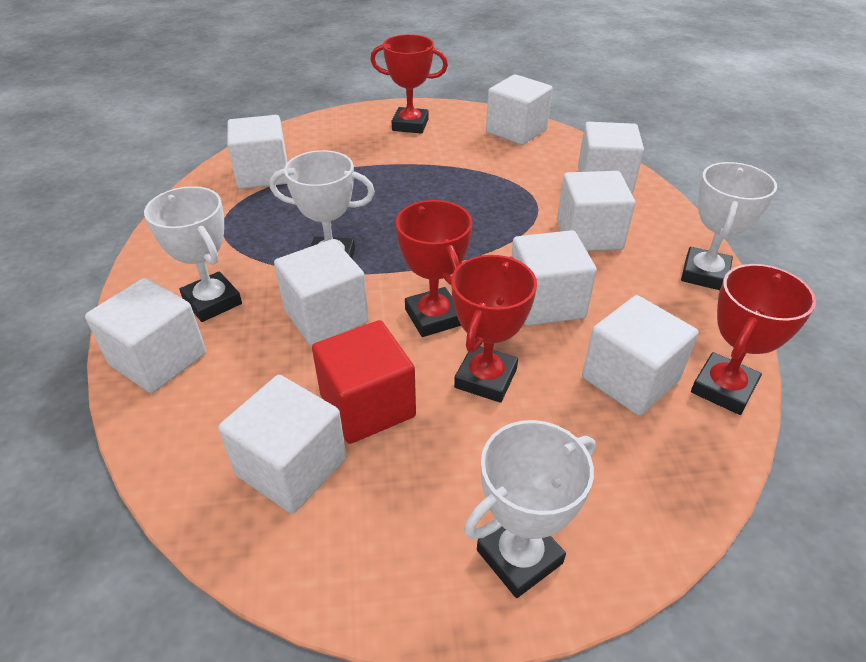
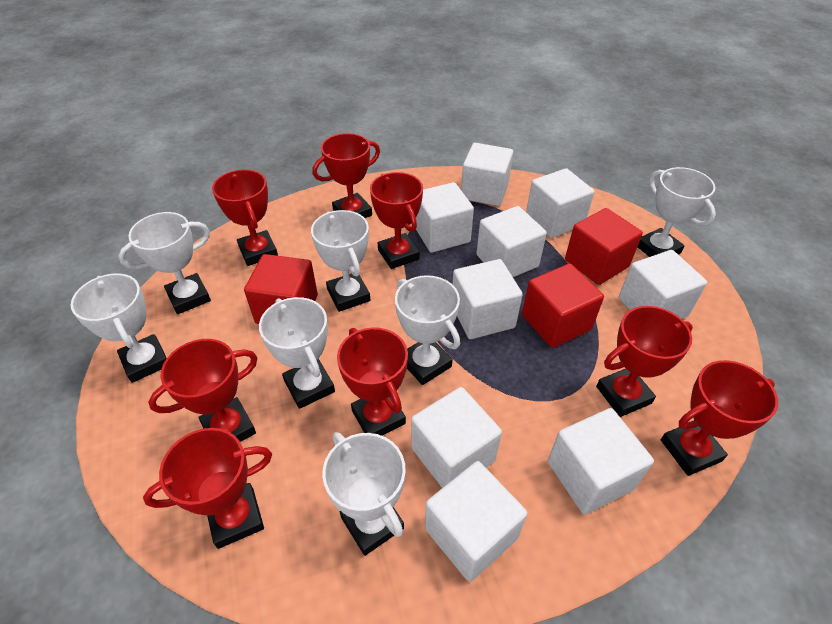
red cube: 1 -> 3
red trophy: 4 -> 8
white trophy: 4 -> 7

